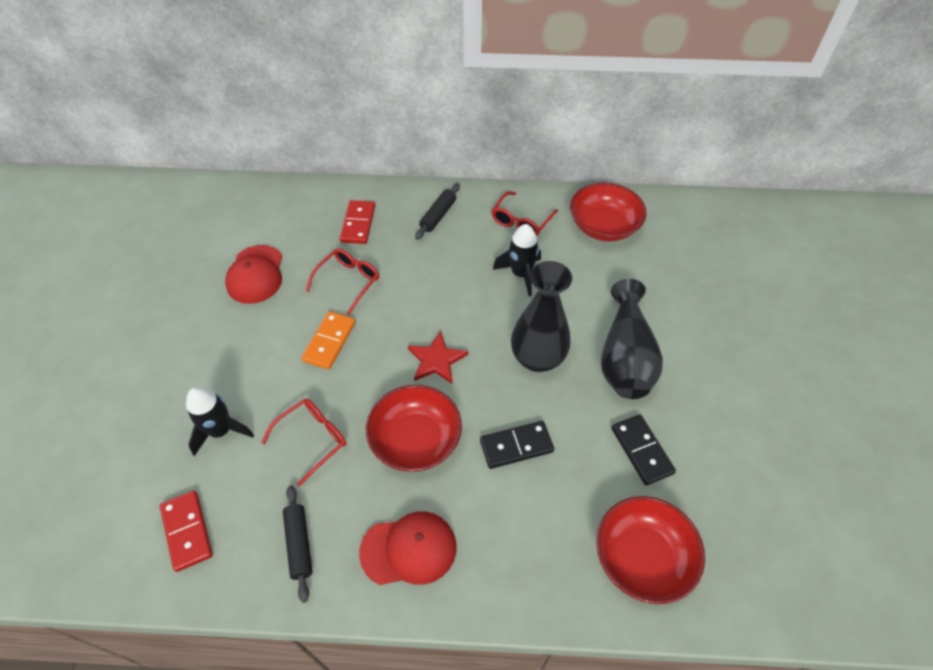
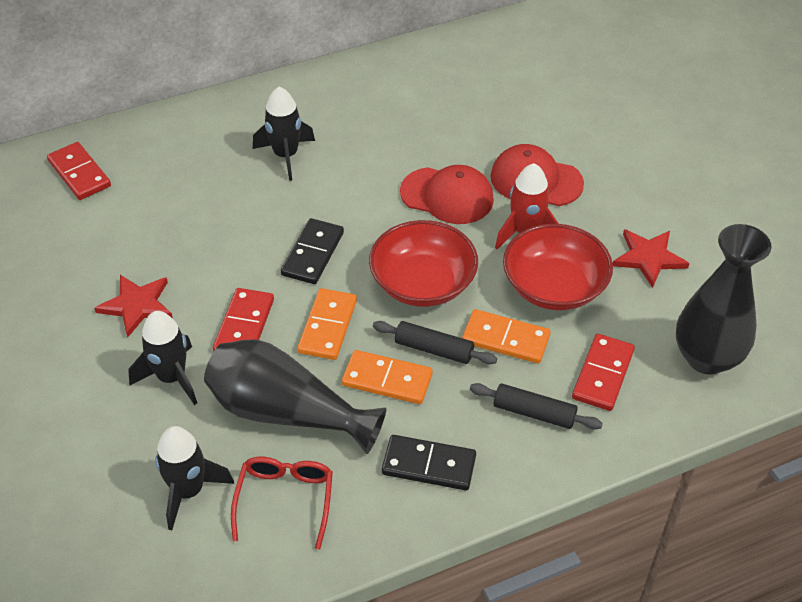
black rocket: 2 -> 3
orange domino: 1 -> 3
red bowl: 3 -> 2
red domino: 2 -> 3
red glasses: 3 -> 1
red rocket: 0 -> 1
red star: 1 -> 2

